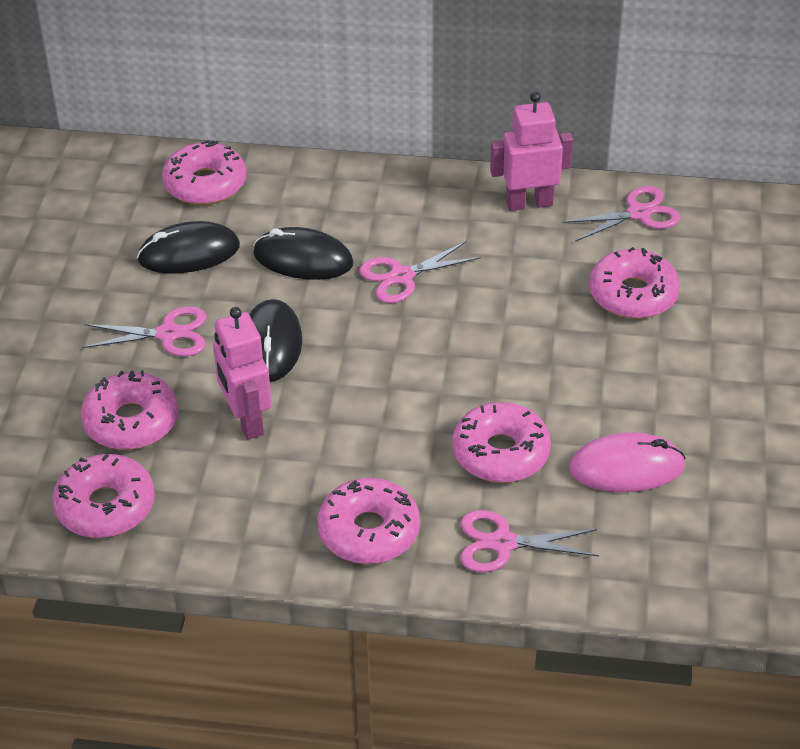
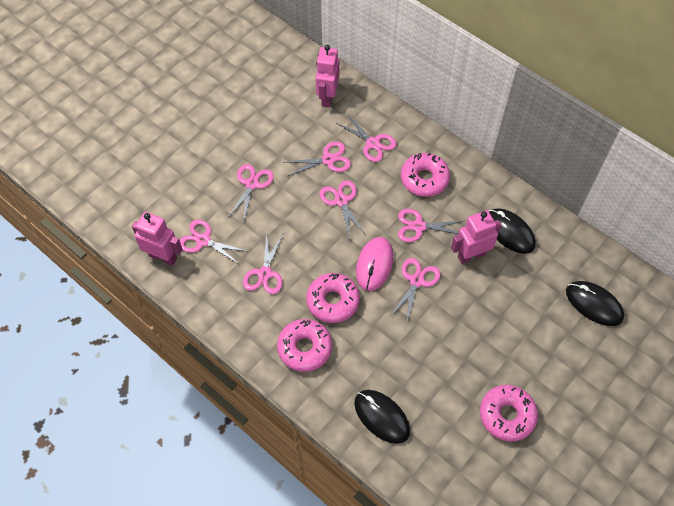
pink donut: 6 -> 4
pink robot: 2 -> 3
pink scissors: 4 -> 8

